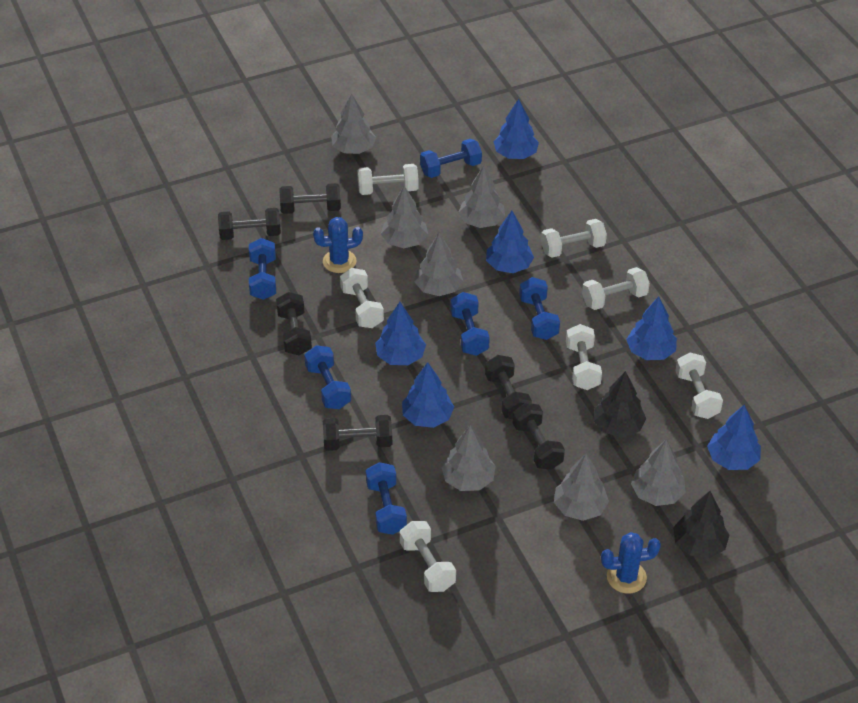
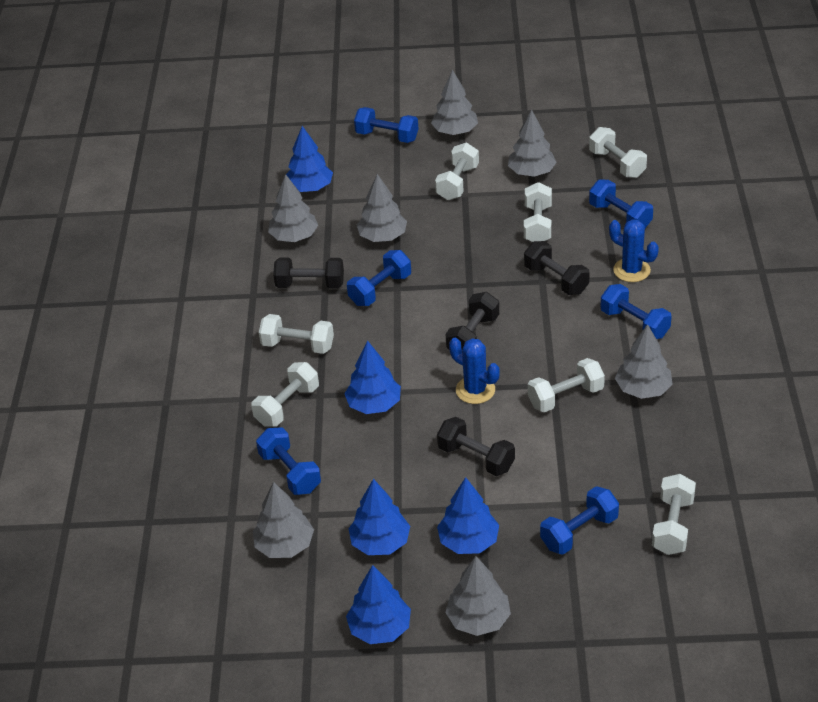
black dumbbell: 6 -> 4
black tree: 2 -> 0
blue tree: 6 -> 5

